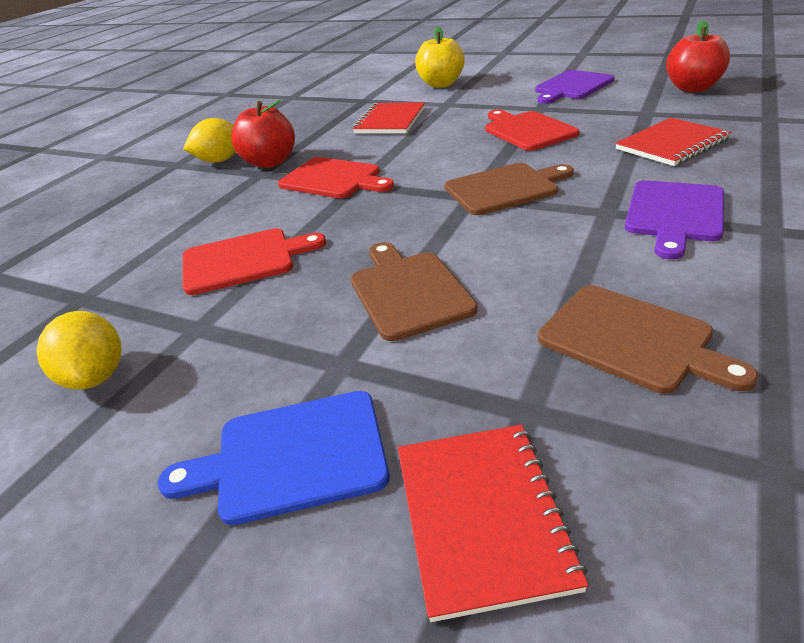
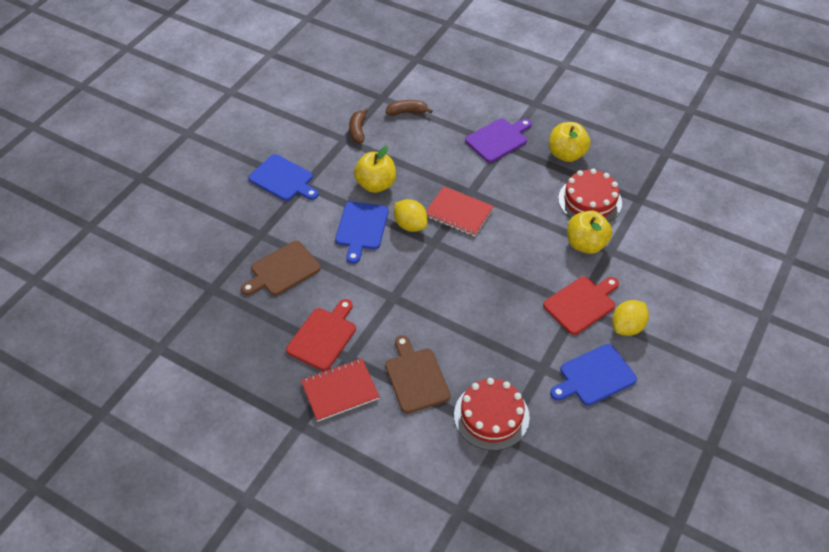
blue cutting board: 1 -> 3
brown banana: 0 -> 2
brown cutting board: 3 -> 2
purple cutting board: 2 -> 1
red apple: 2 -> 0
red cake: 0 -> 2
red cutting board: 3 -> 2
red notebook: 3 -> 2
yellow apple: 1 -> 3

